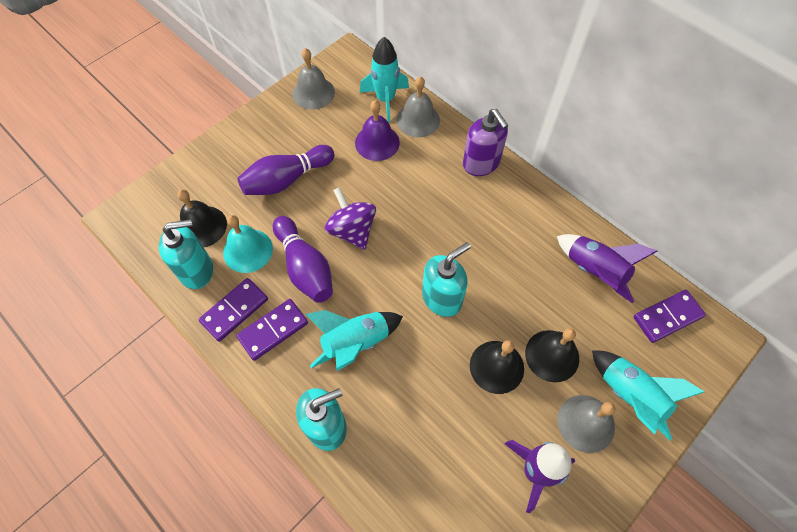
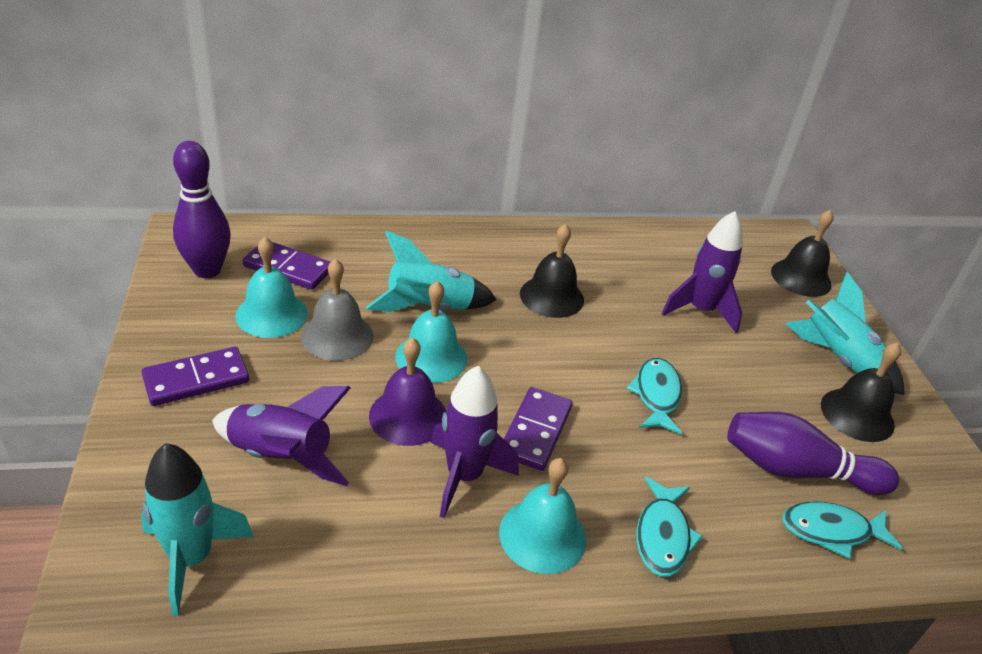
grey bell: 3 -> 1
purple rocket: 2 -> 3
purple soap dispenser: 1 -> 0
purple spinning top: 1 -> 0
turquoise bell: 1 -> 3
turquoise fish: 0 -> 3
turquoise soap dispenser: 3 -> 0

